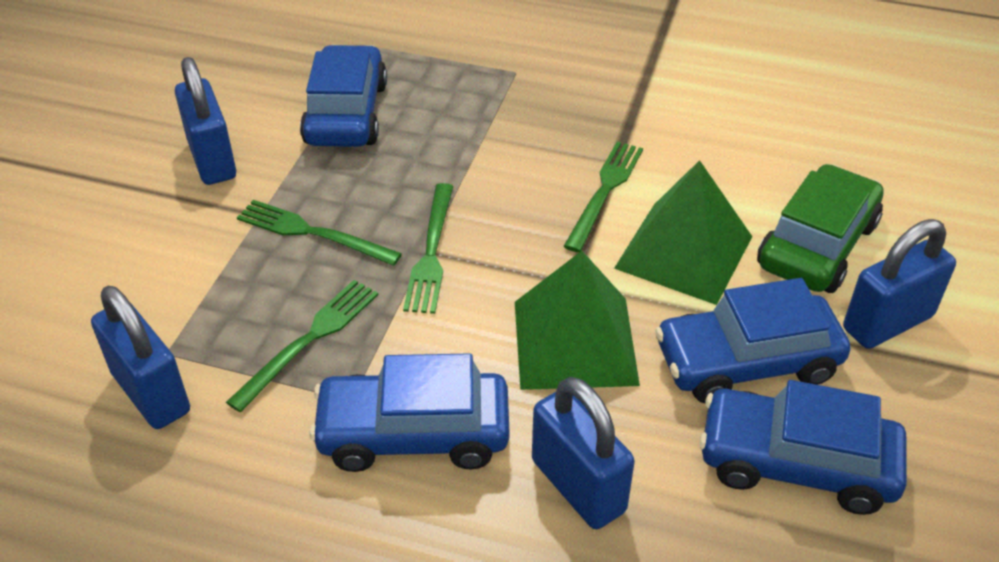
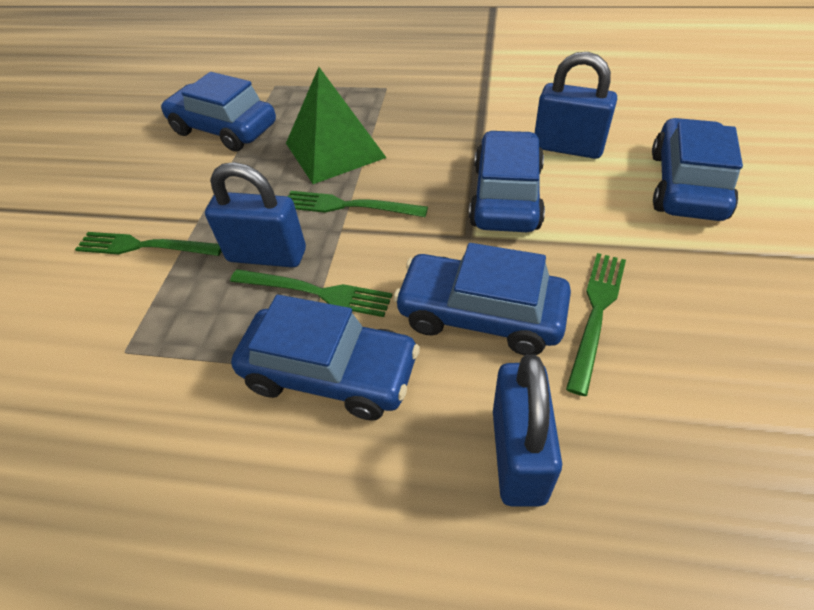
blue car: 4 -> 5
blue padlock: 4 -> 3
green car: 1 -> 0
green pyramid: 2 -> 1

